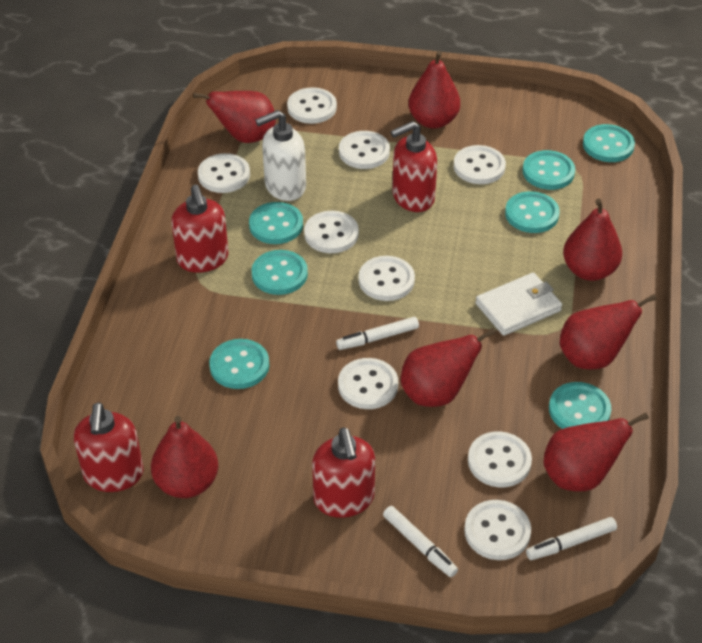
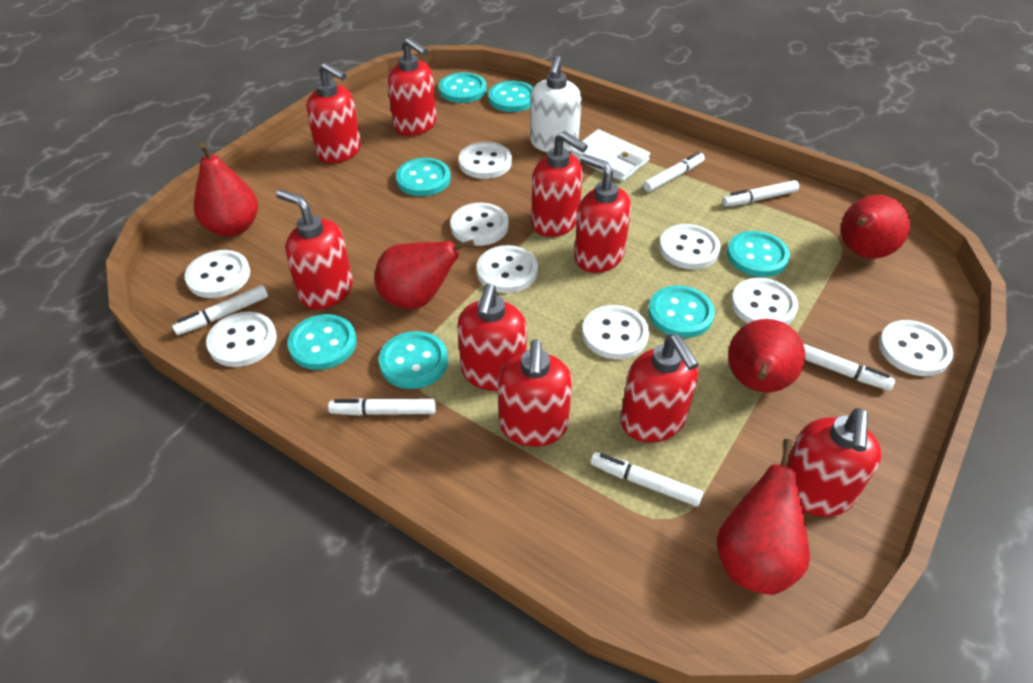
red pear: 7 -> 5
red soap dispenser: 4 -> 9
white marker: 3 -> 6

